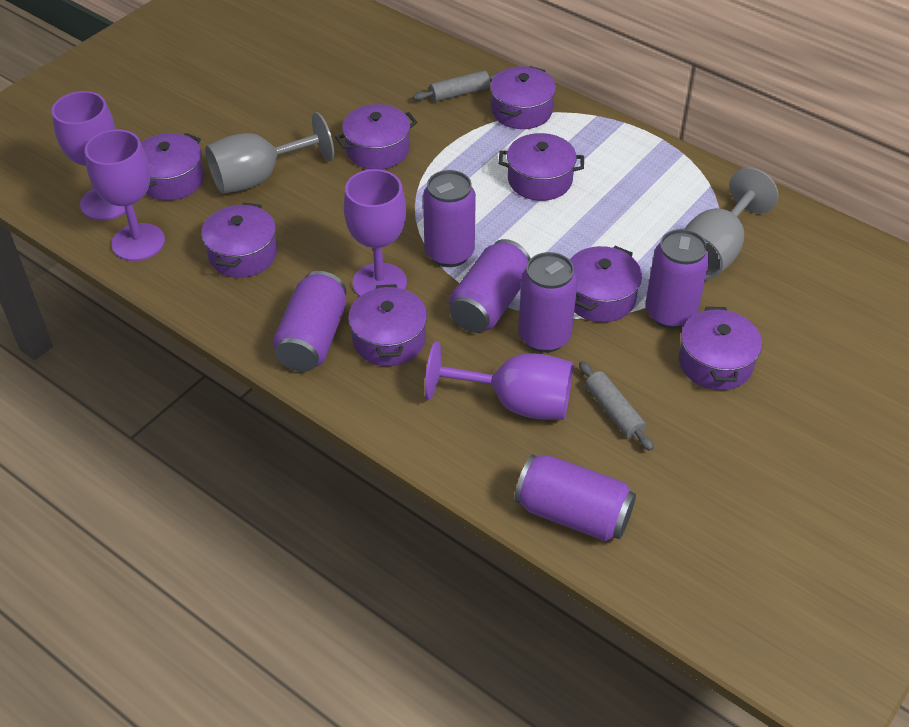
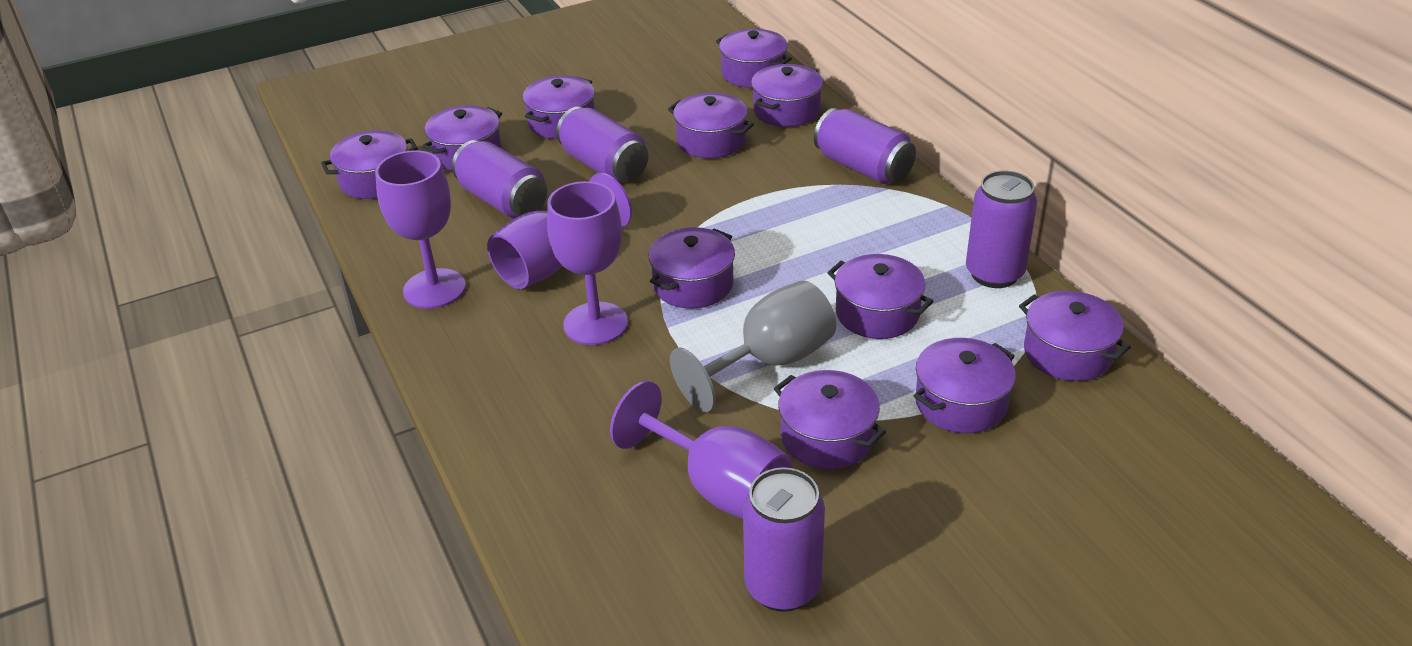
grey goblet: 2 -> 1
grey rolling pin: 2 -> 0
purple can: 6 -> 5
purple pot: 8 -> 11

